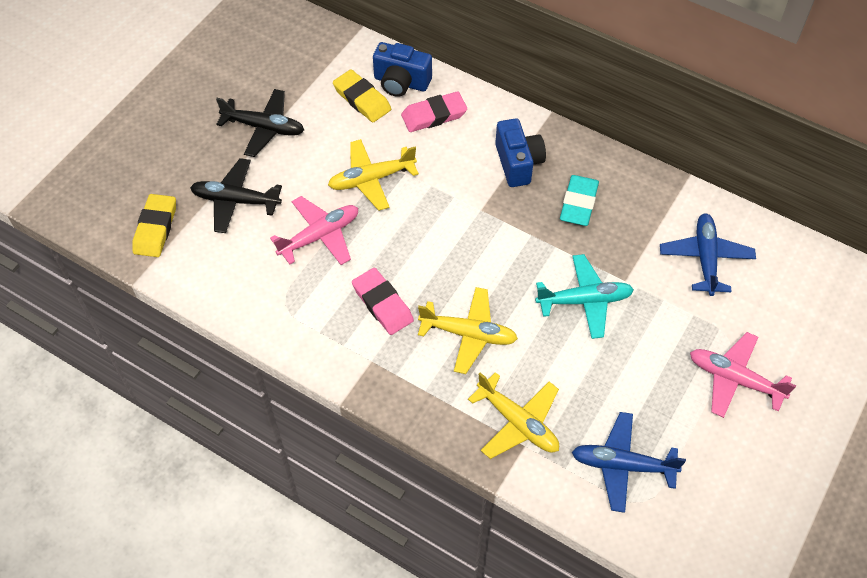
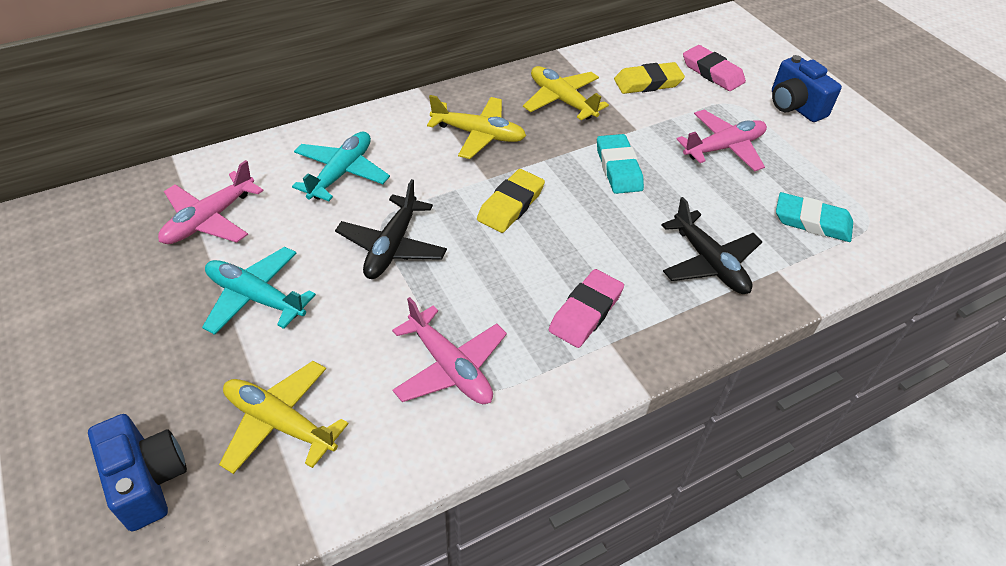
blue plane: 2 -> 0
pink plane: 2 -> 3
turquoise eraser: 1 -> 2
turquoise plane: 1 -> 2

